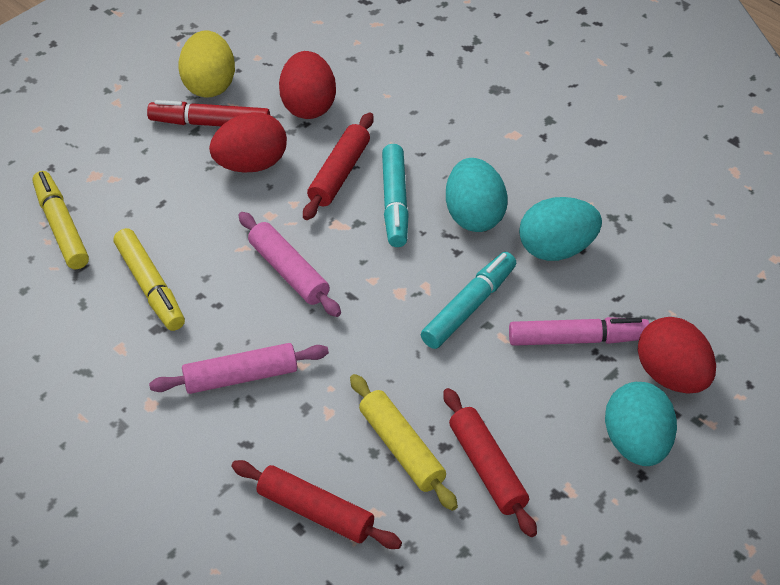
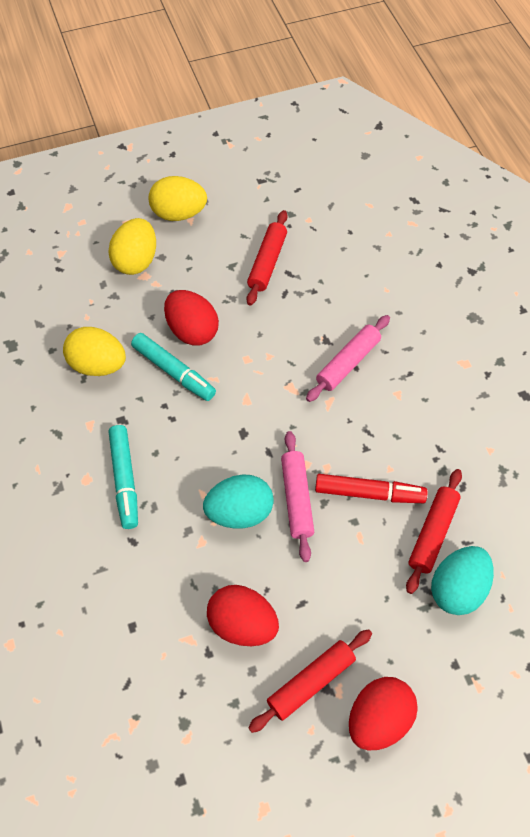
pink marker: 1 -> 0
turquoise egg: 3 -> 2
yellow egg: 1 -> 3
yellow marker: 2 -> 0
yellow rolling pin: 1 -> 0

